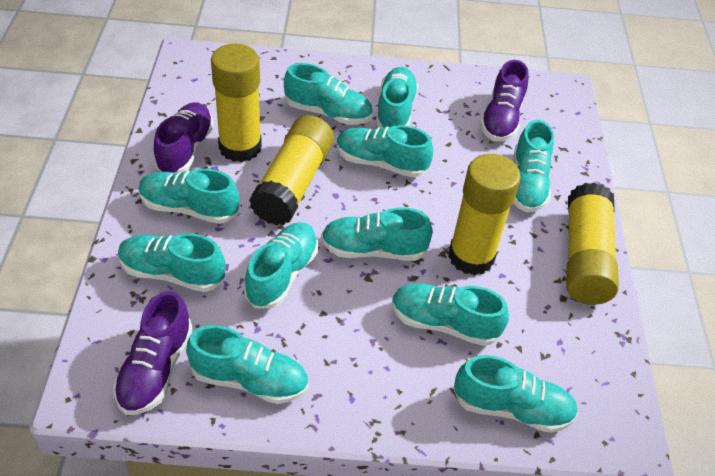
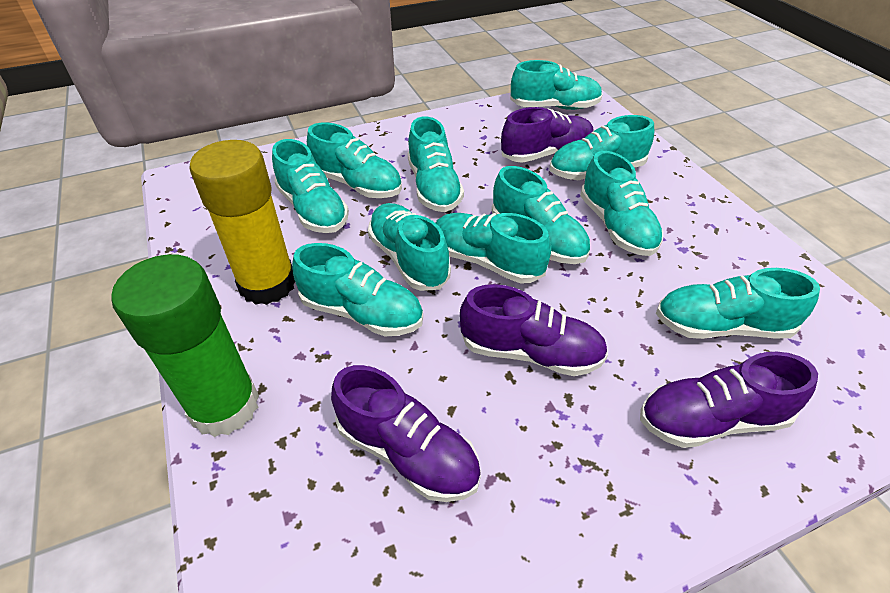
green glue stick: 0 -> 1
purple shoe: 3 -> 4
yellow glue stick: 4 -> 1

